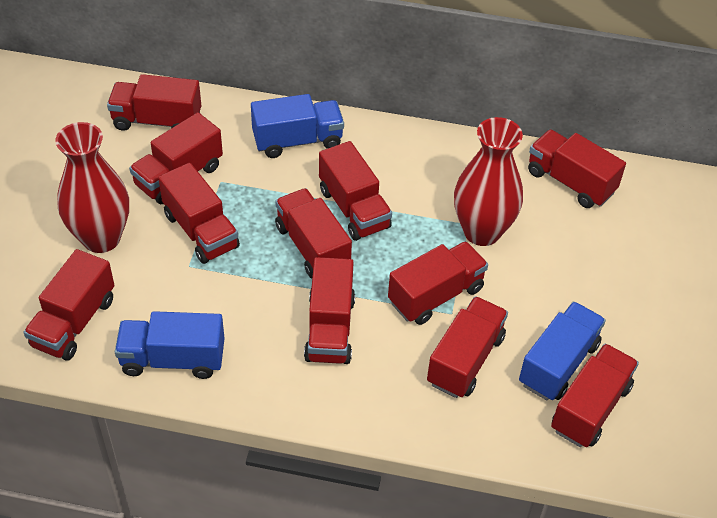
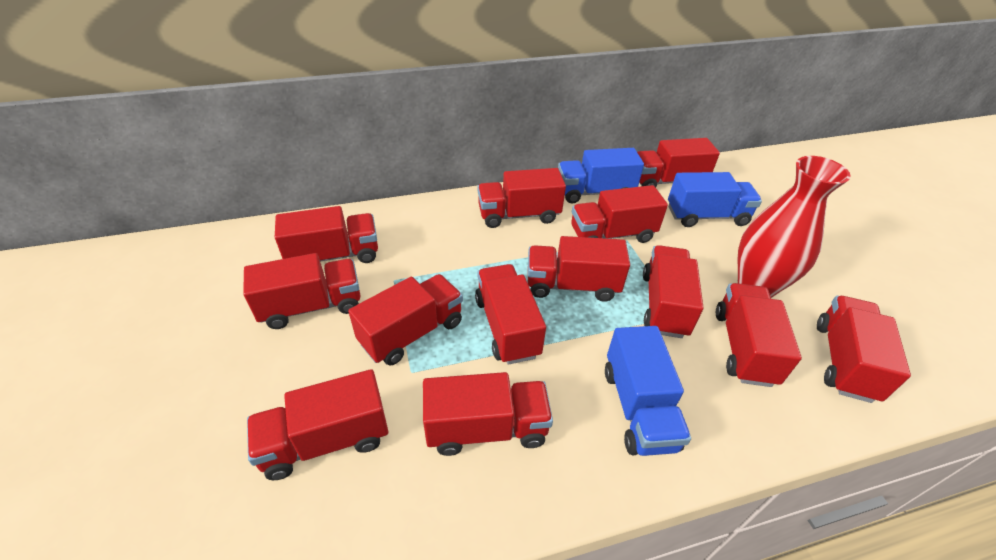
red truck: 11 -> 13
red vase: 2 -> 1

